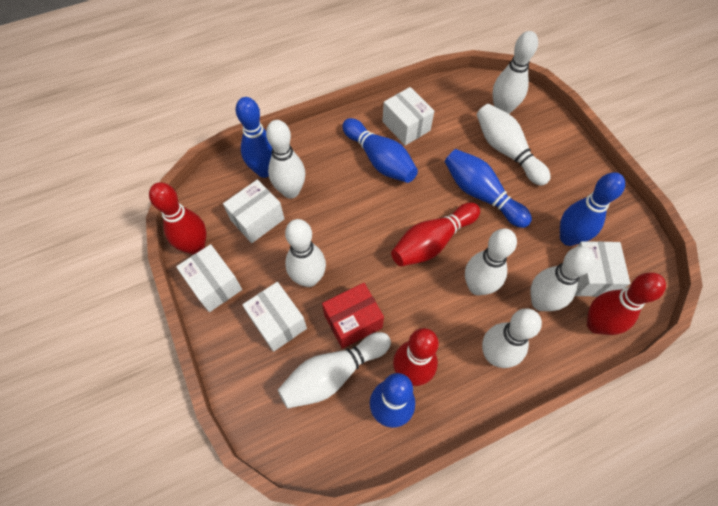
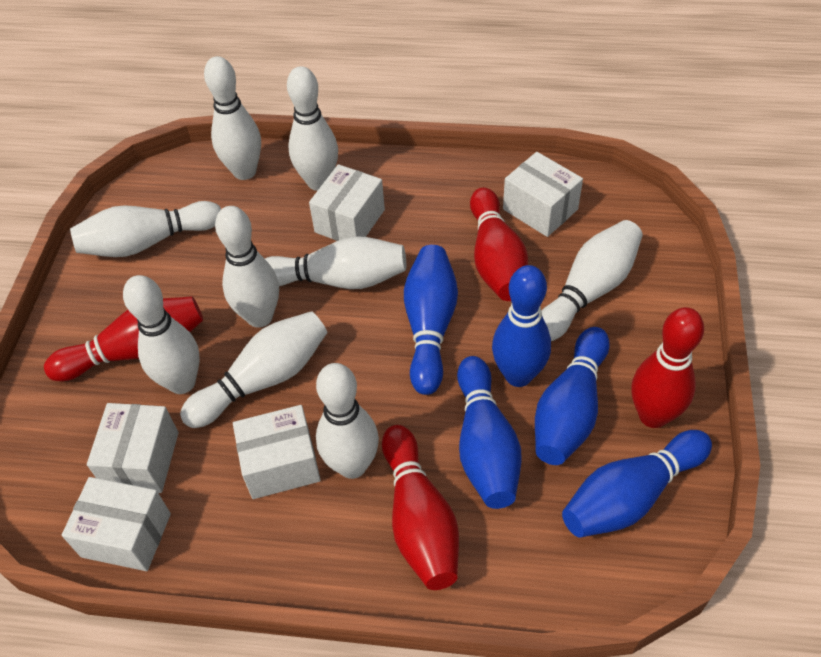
red box: 1 -> 0
white bowling pin: 8 -> 9

